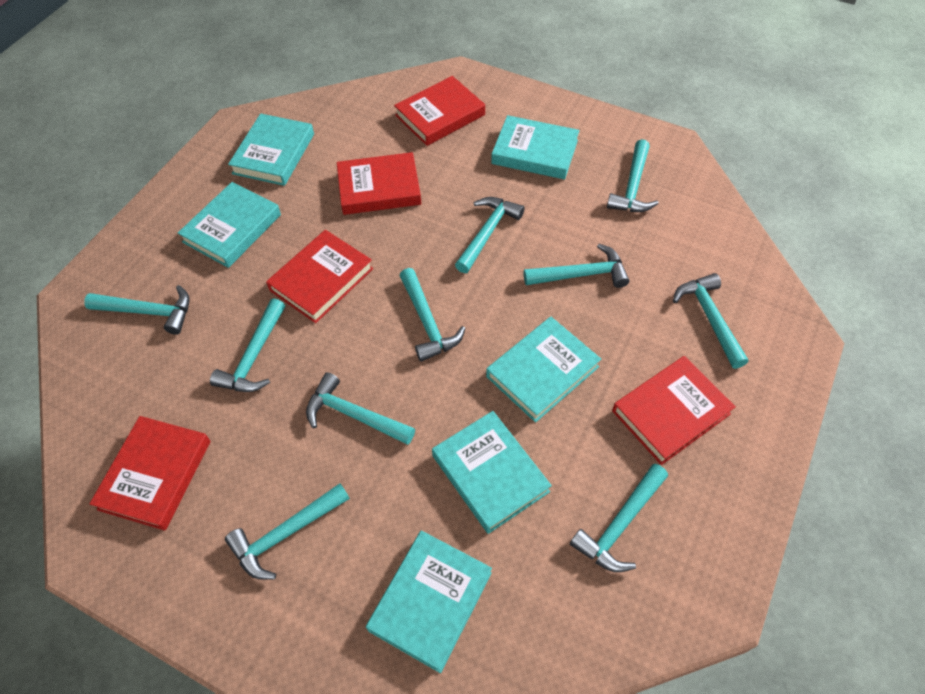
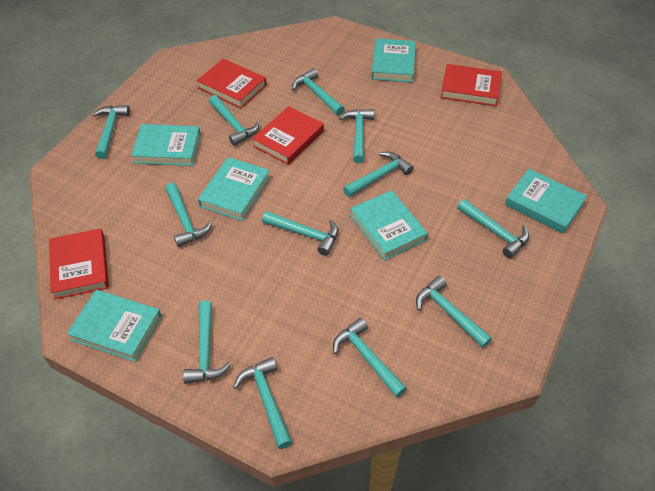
red book: 5 -> 4
turquoise hammer: 10 -> 12

